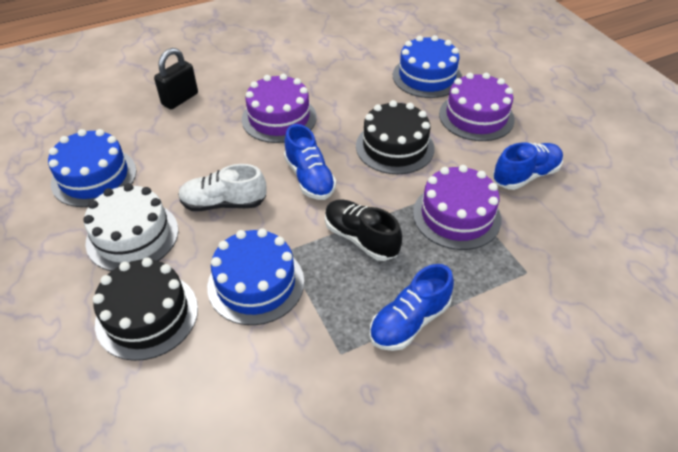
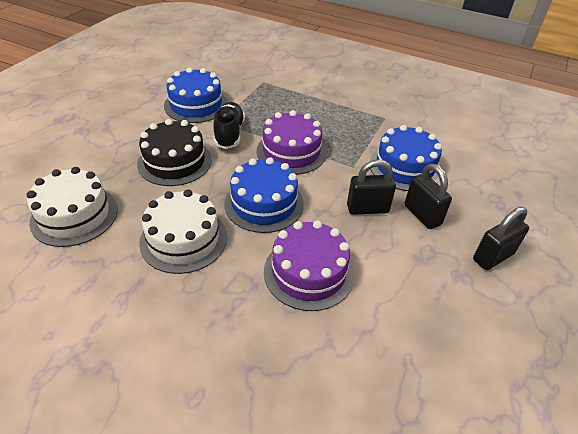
black cake: 2 -> 1
black padlock: 1 -> 3
blue shoe: 3 -> 0
purple cake: 3 -> 2
white cake: 1 -> 2
white shoe: 1 -> 0

